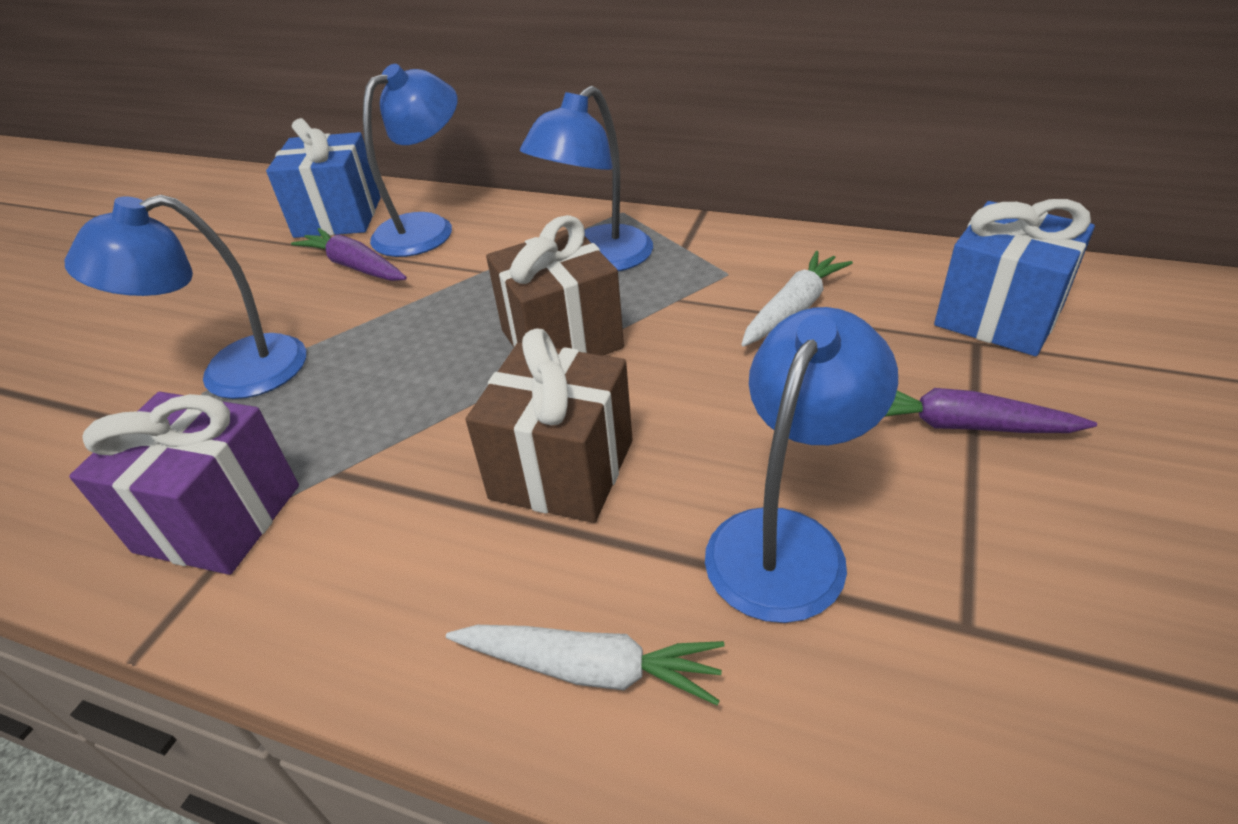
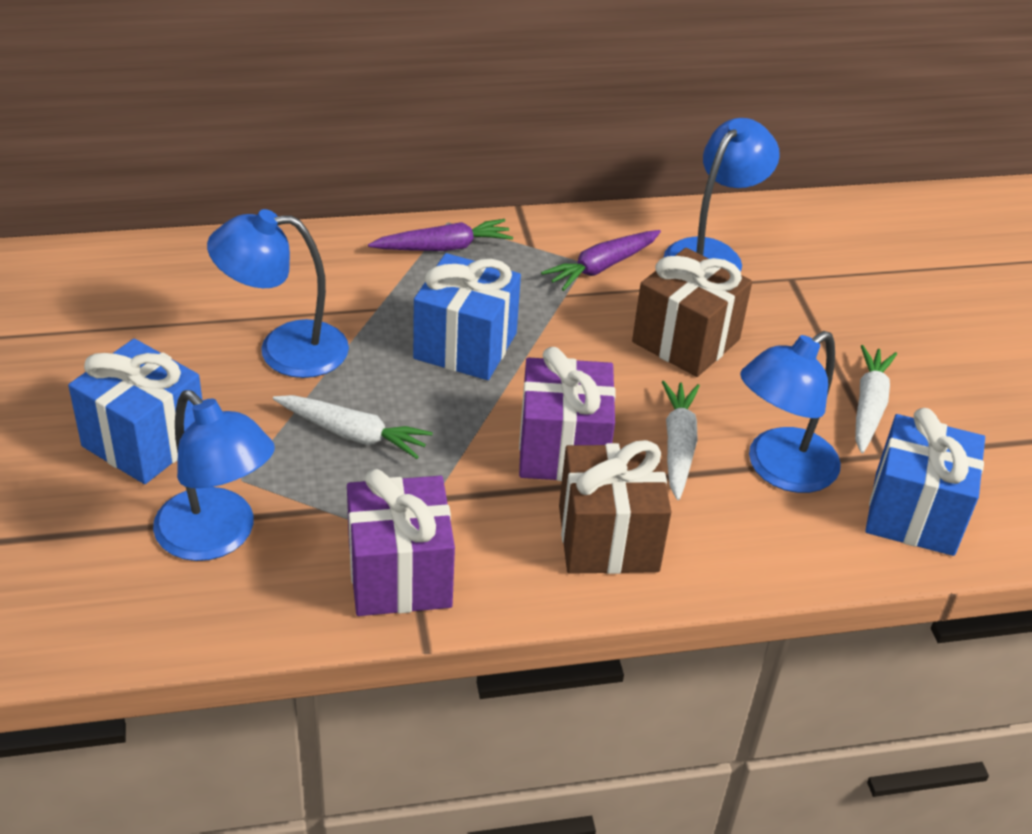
blue gift: 2 -> 3
purple gift: 1 -> 2
white carrot: 2 -> 3

